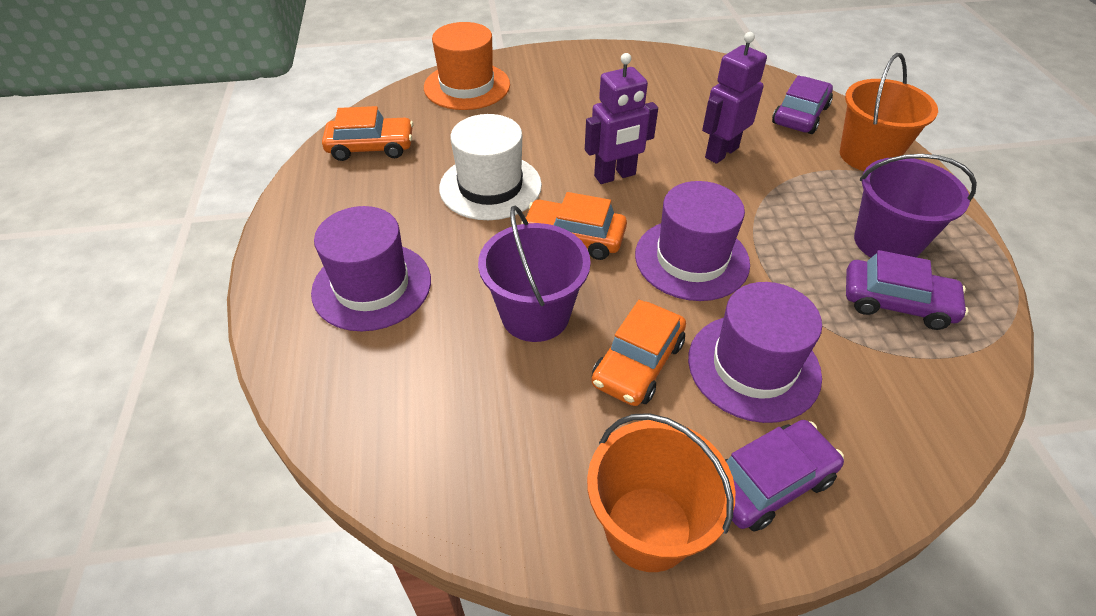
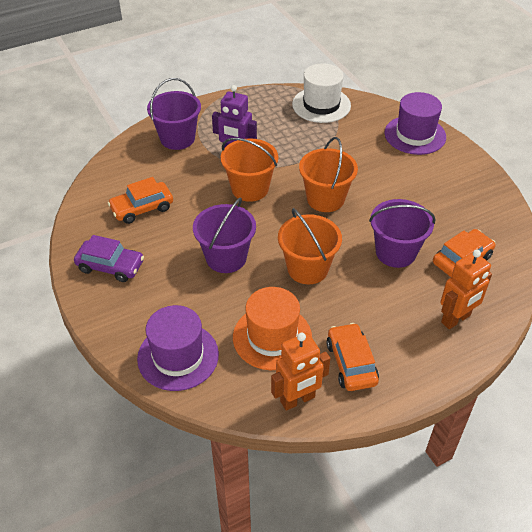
orange bucket: 2 -> 3
orange robot: 0 -> 2
purple bucket: 2 -> 3
purple car: 3 -> 1
purple hat: 3 -> 2
purple robot: 2 -> 1

